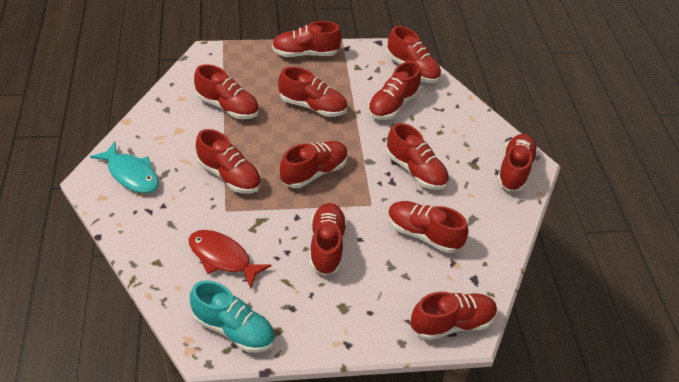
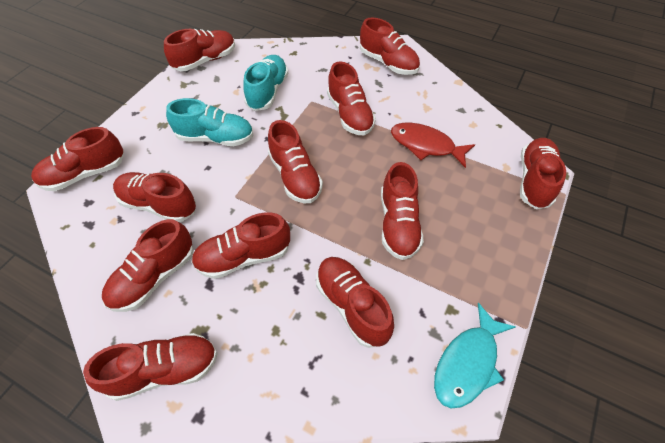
turquoise shoe: 1 -> 2

